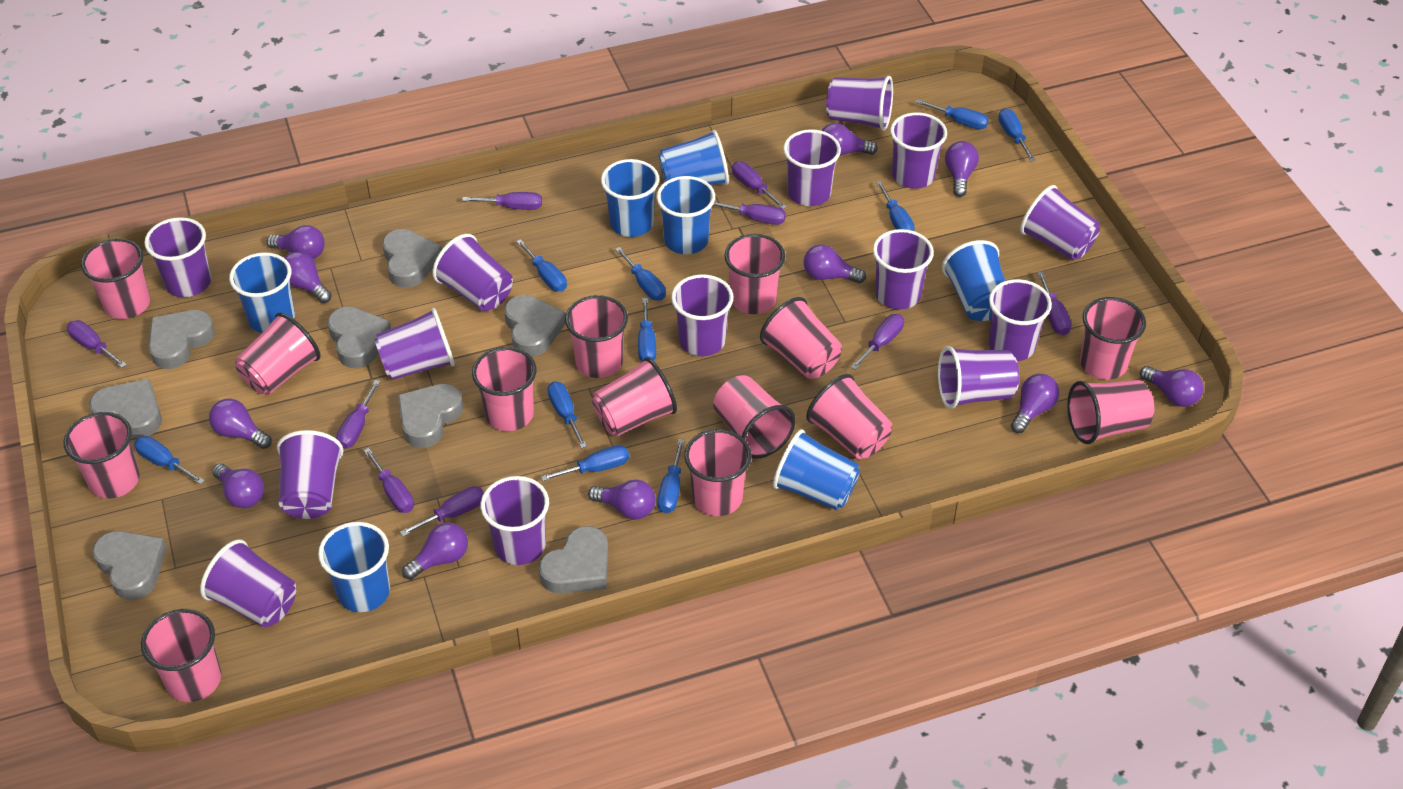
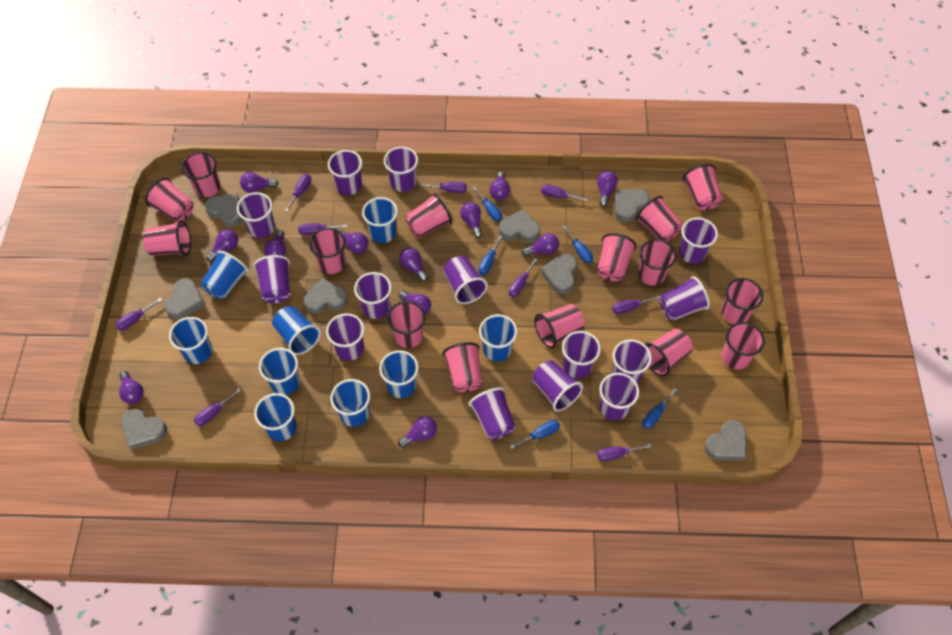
blue cup: 7 -> 9
blue screwdriver: 10 -> 5
pink cup: 14 -> 15
purple light bulb: 11 -> 12

